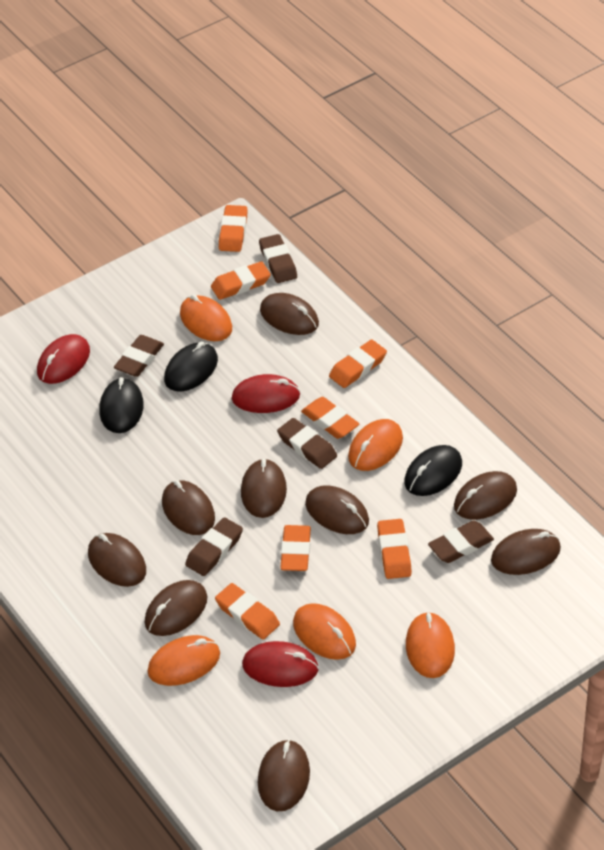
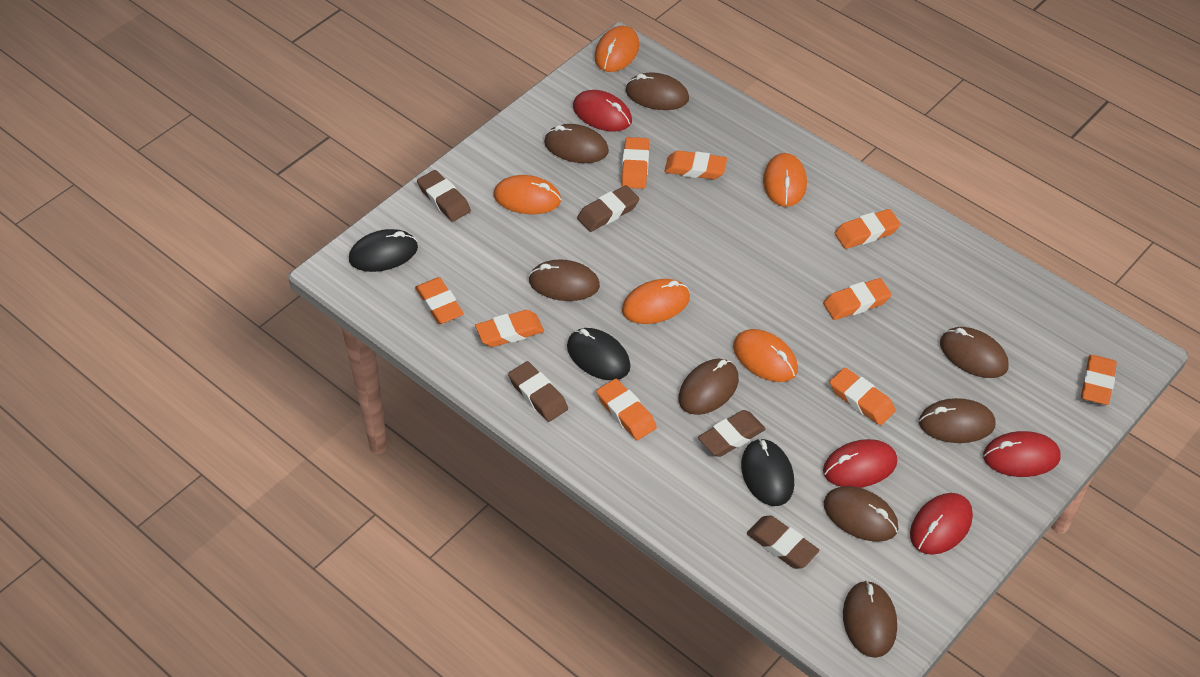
brown mouse: 9 -> 8
orange eraser: 7 -> 9
red mouse: 3 -> 4

